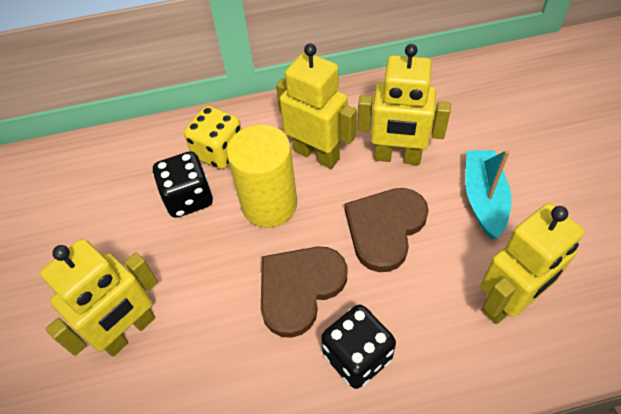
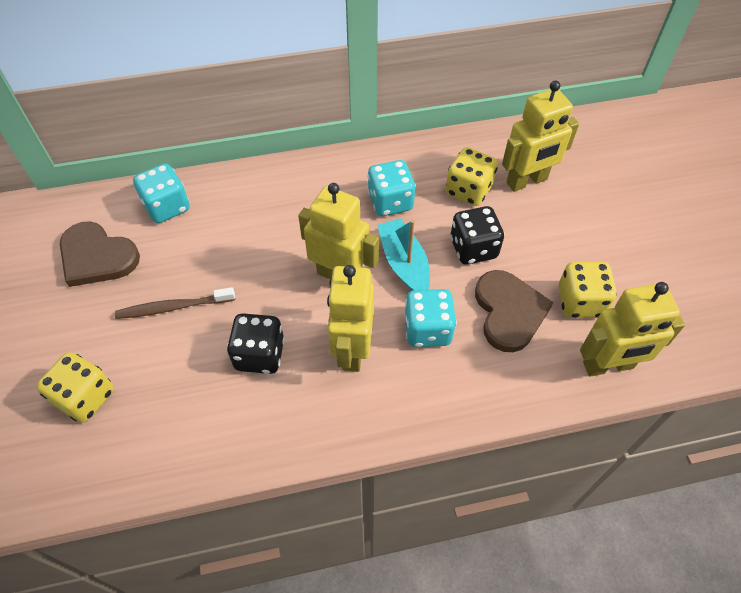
brown toothbrush: 0 -> 1
turquoise dice: 0 -> 3
yellow cylinder: 1 -> 0
yellow dice: 1 -> 3

